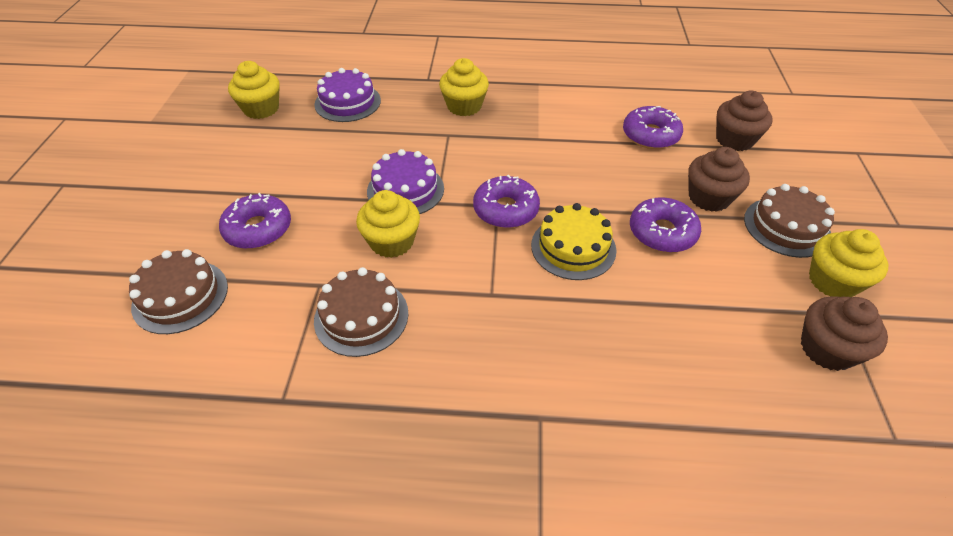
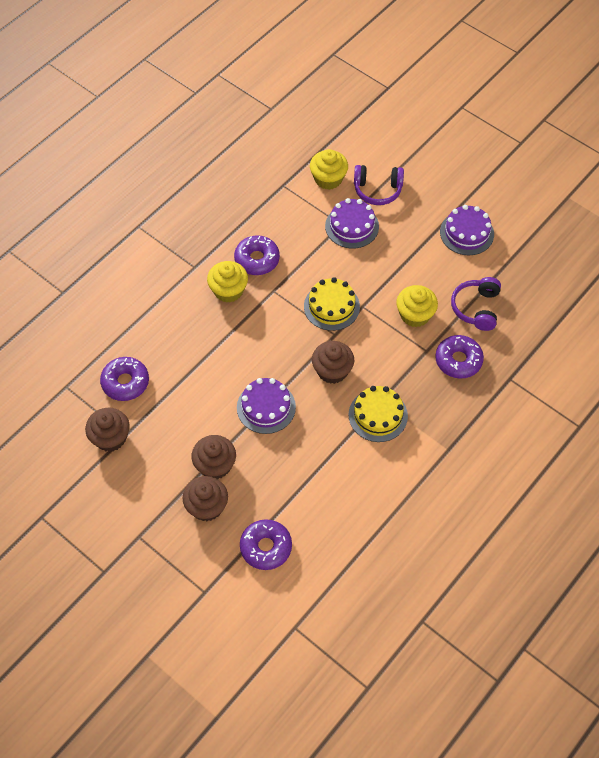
brown cake: 3 -> 0
brown cupcake: 3 -> 4
purple cake: 2 -> 3
purple headphones: 0 -> 2
yellow cake: 1 -> 2
yellow cupcake: 4 -> 3

